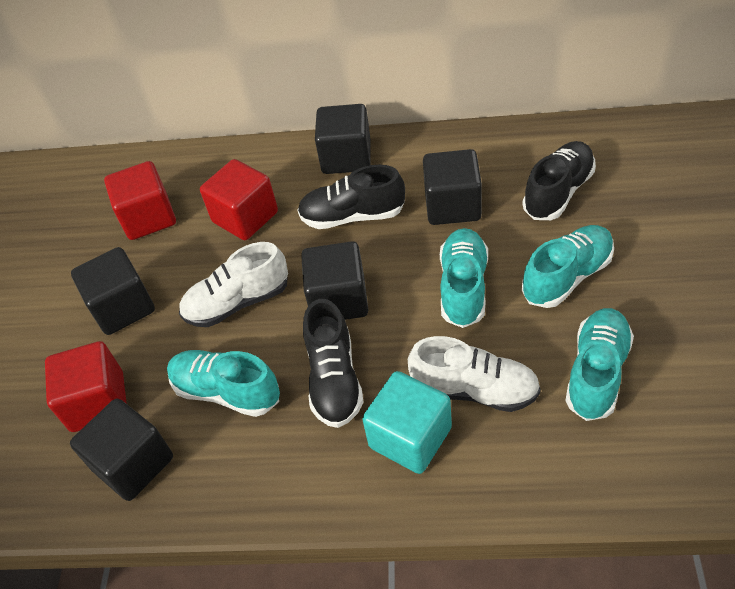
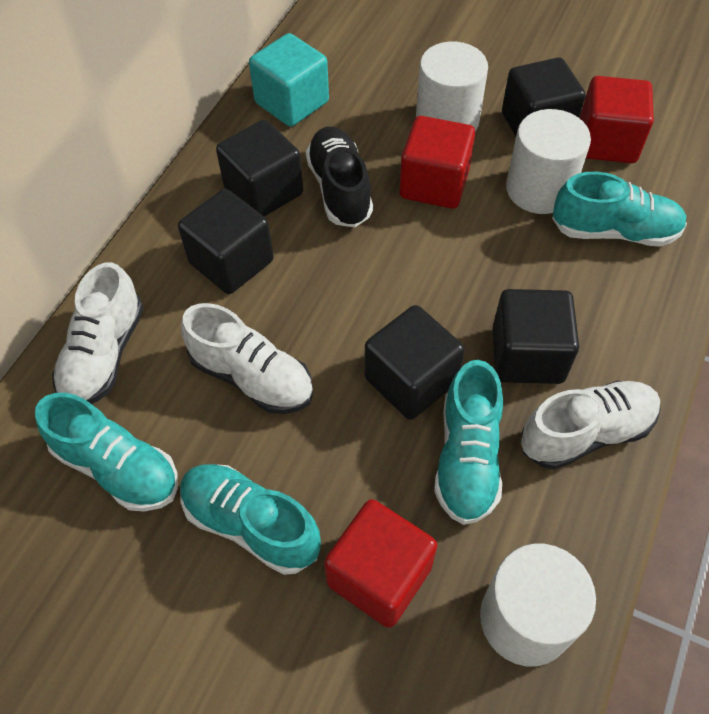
black shoe: 3 -> 1
white cylinder: 0 -> 3
white shoe: 2 -> 3

